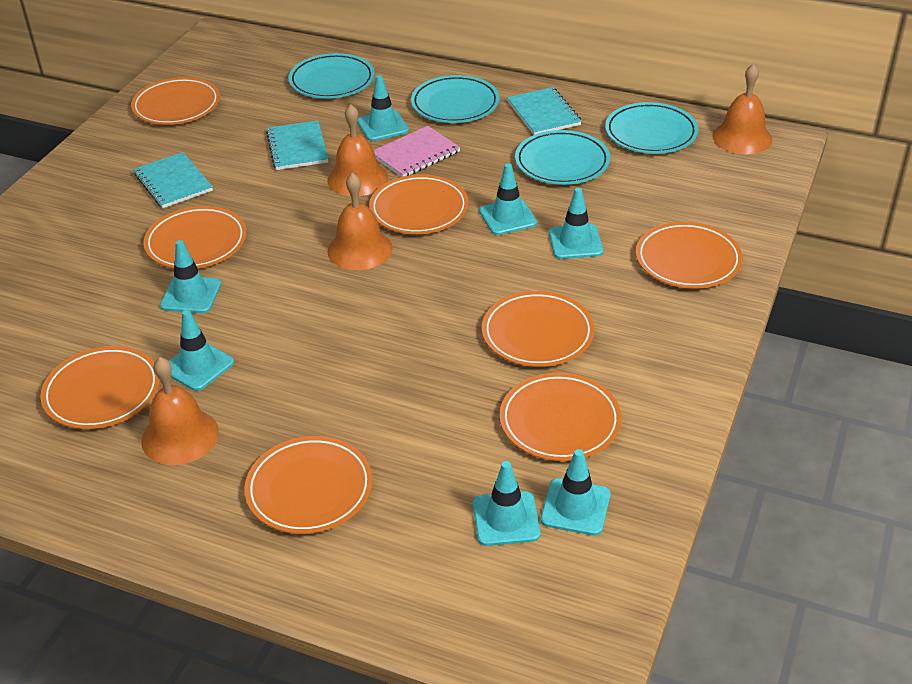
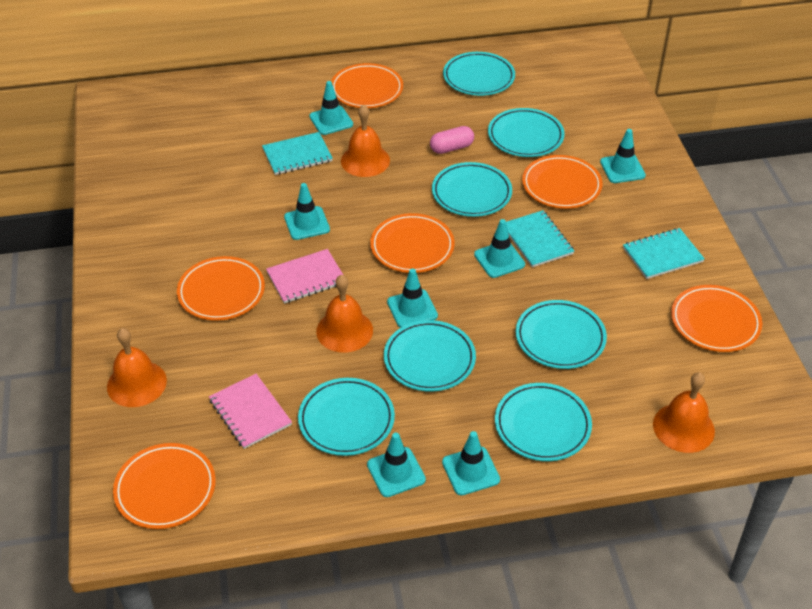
orange plate: 8 -> 6
pink capsule: 0 -> 1
pink notebook: 1 -> 2
turquoise plate: 4 -> 7

